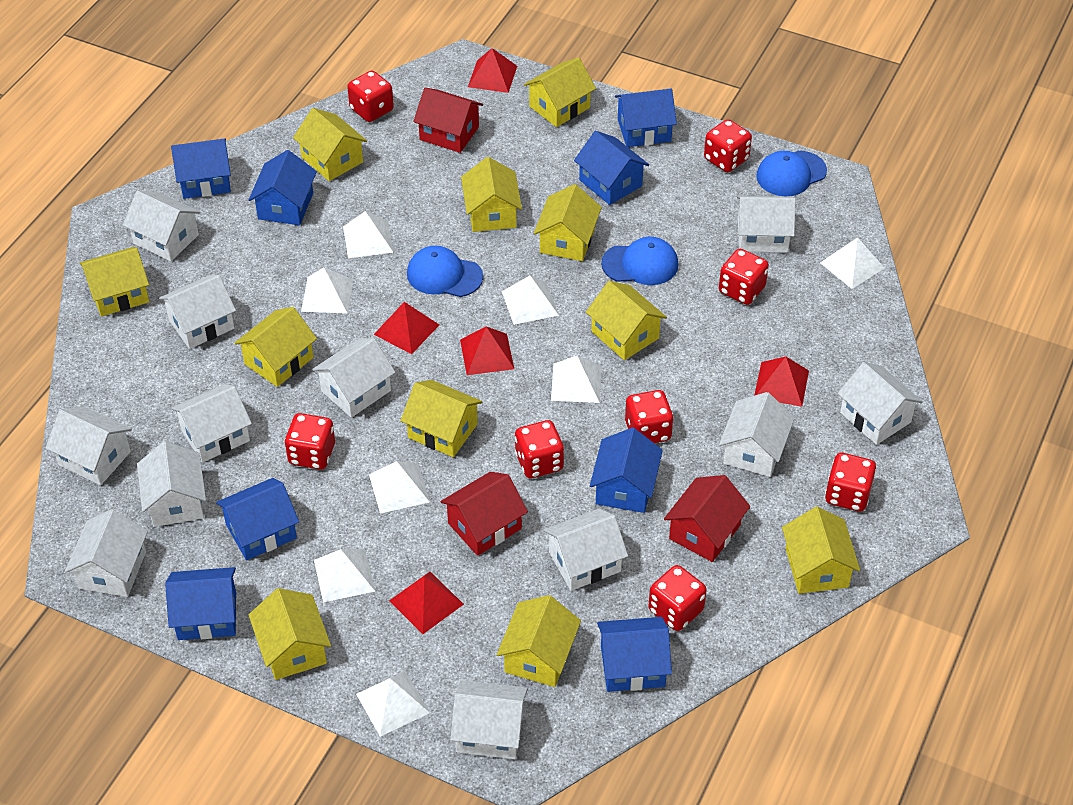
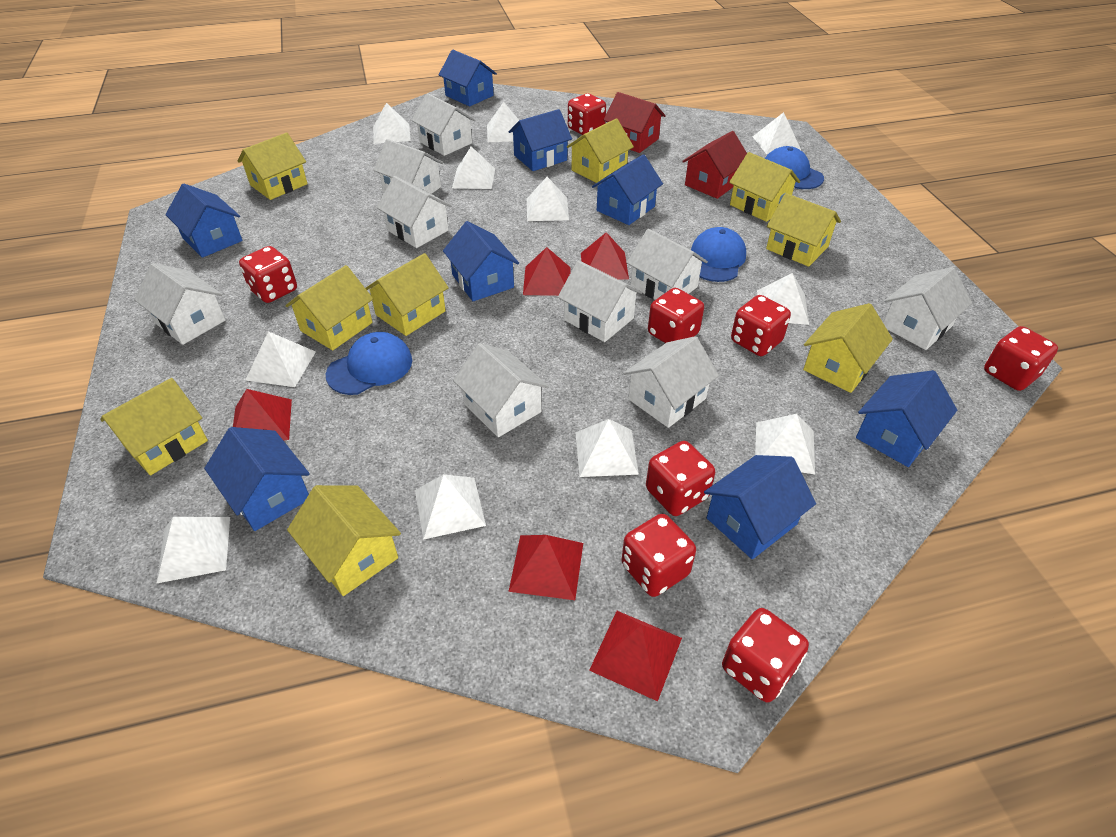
red house: 3 -> 2
white house: 12 -> 9
white pyramid: 8 -> 11
yellow house: 11 -> 9

